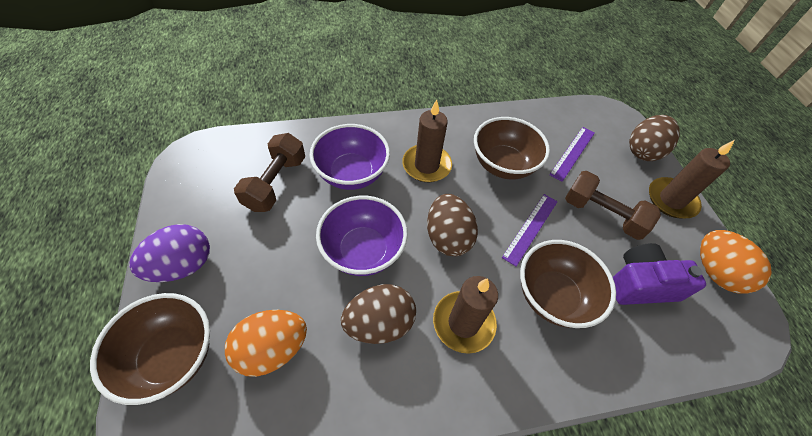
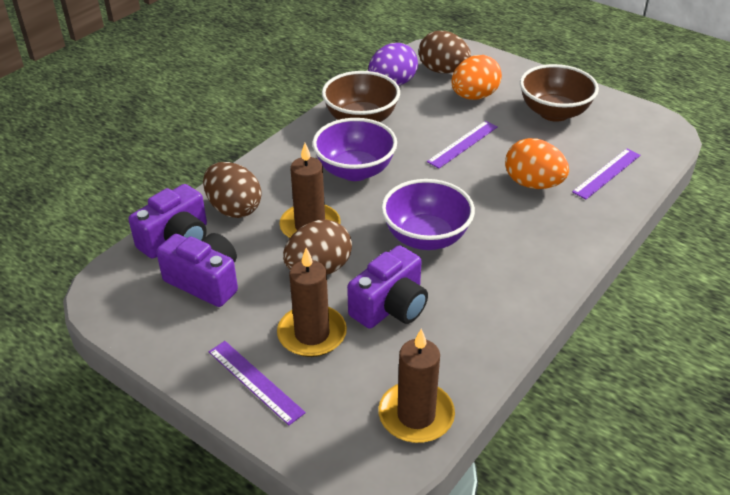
brown bowl: 3 -> 2
brown dumbbell: 2 -> 0
purple camera: 1 -> 3
purple ruler: 2 -> 3

